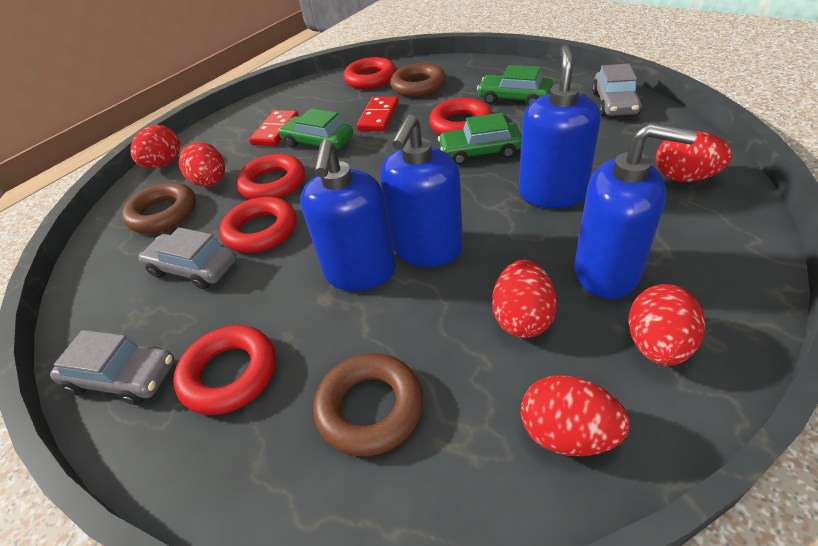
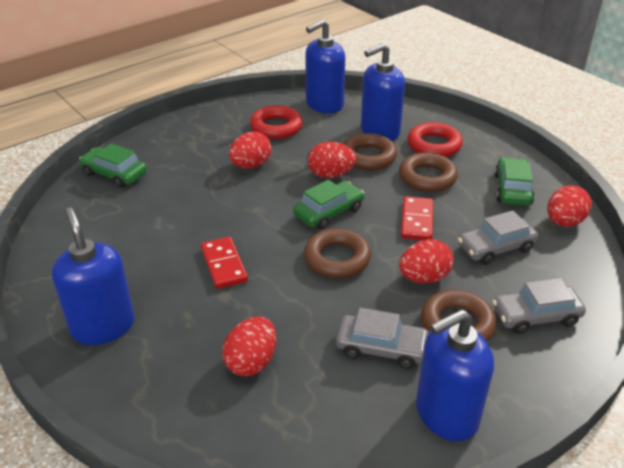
brown ring: 3 -> 4
red egg: 6 -> 5
red ring: 5 -> 2

